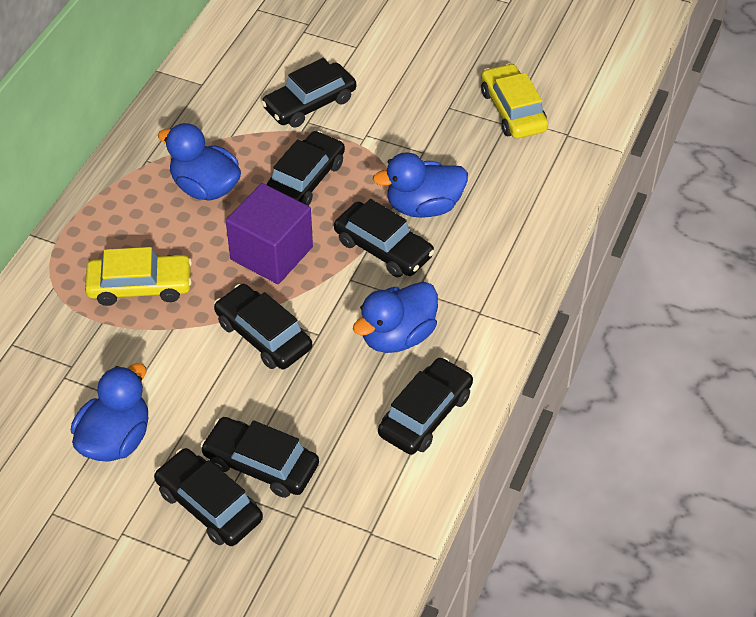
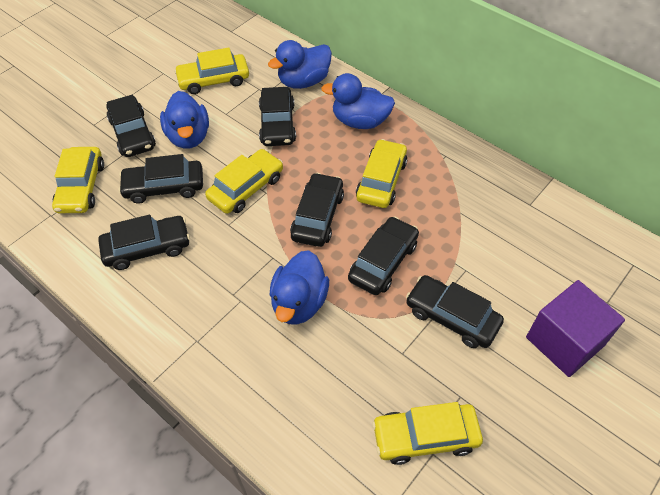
yellow car: 2 -> 5

